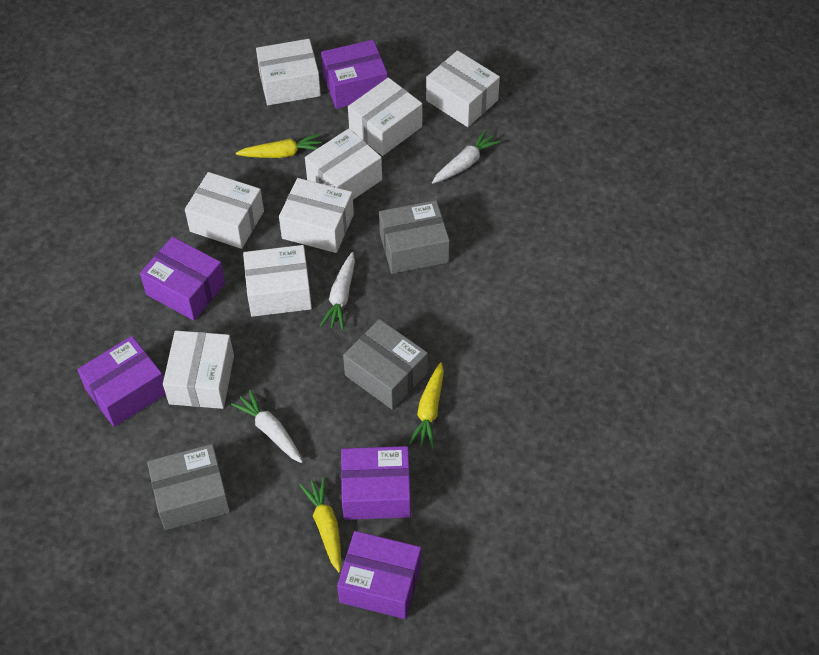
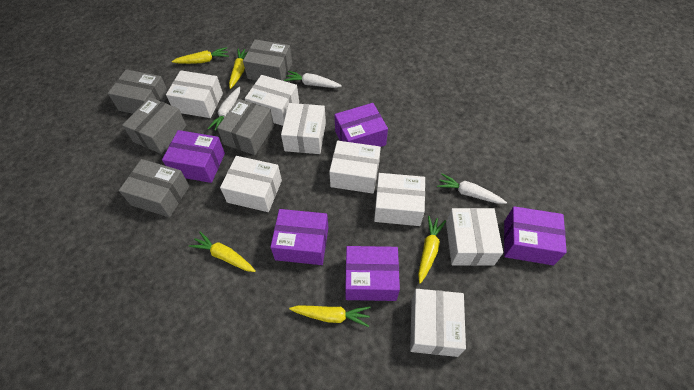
grey box: 3 -> 5
yellow carrot: 3 -> 5

